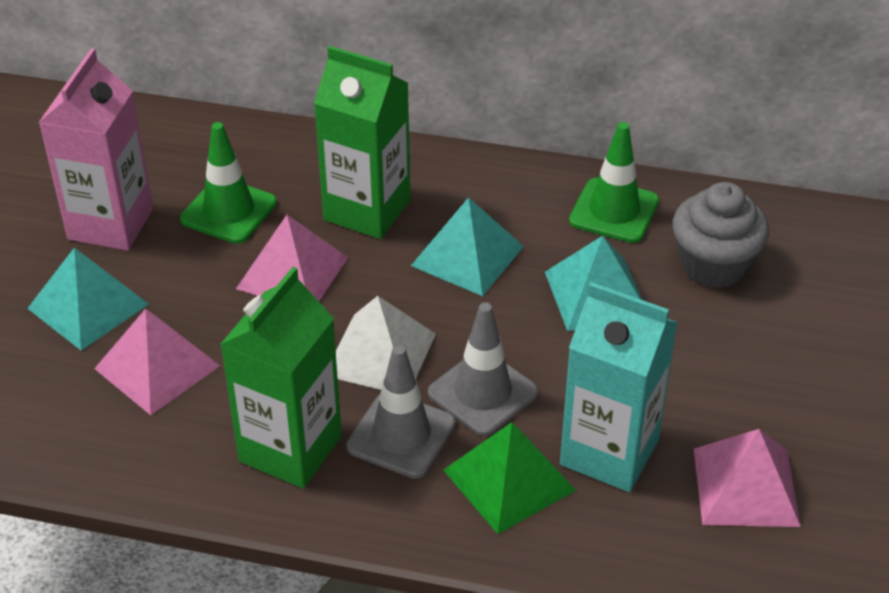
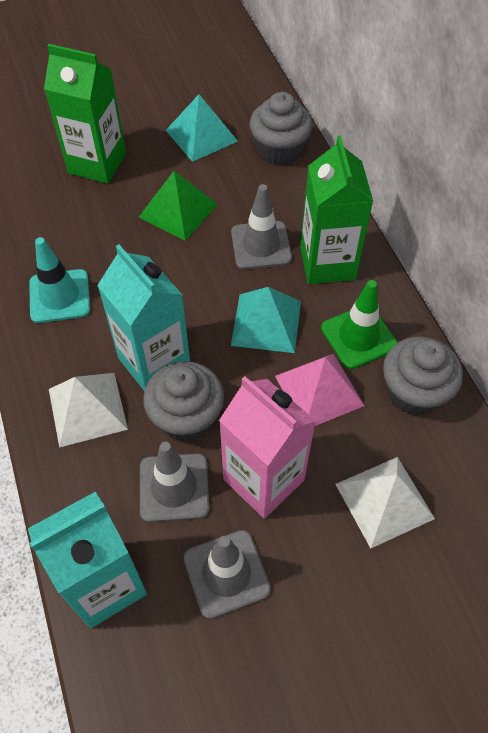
green traffic cone: 2 -> 1
grey cupcake: 1 -> 3
grey traffic cone: 2 -> 3
pink pyramid: 3 -> 1
turquoise carton: 1 -> 2
turquoise pyramid: 3 -> 2
turquoise traffic cone: 0 -> 1
white pyramid: 1 -> 2

